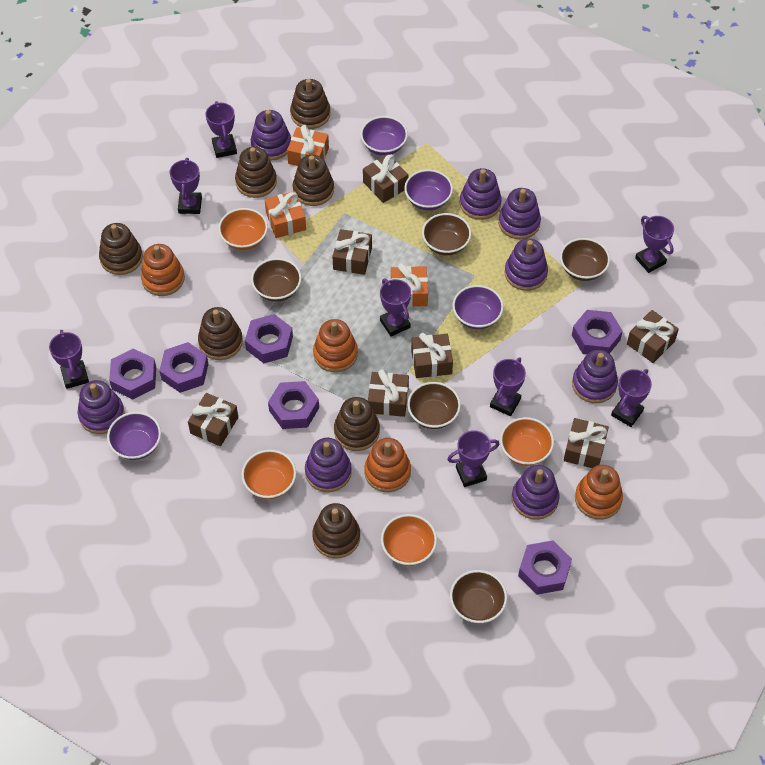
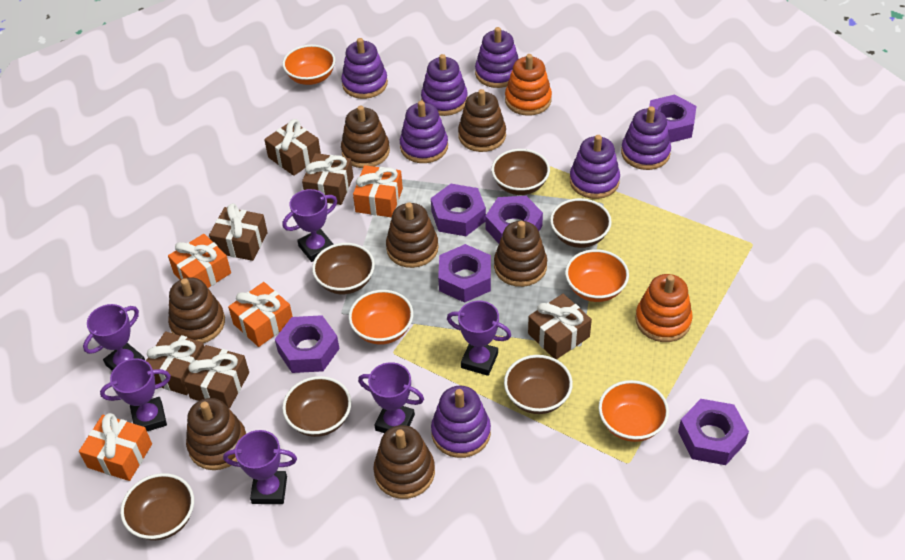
brown bowl: 5 -> 6
brown gift: 7 -> 6
orange gift: 3 -> 4
orange stacking toy: 4 -> 2
purple bowl: 4 -> 0
purple stacking toy: 8 -> 7
purple trophy: 8 -> 6

